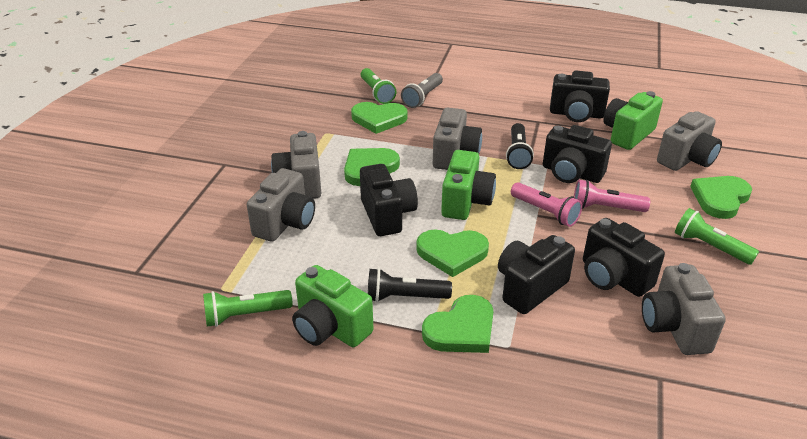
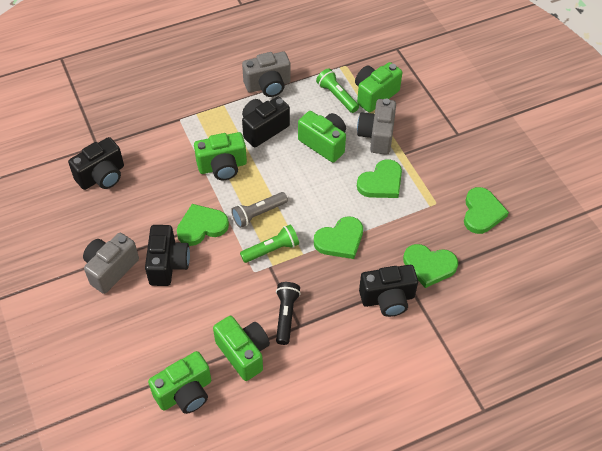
black camera: 5 -> 4
black flashlight: 2 -> 1
green camera: 3 -> 5
green flashlight: 3 -> 2
grey camera: 5 -> 3
pink flashlight: 2 -> 0

